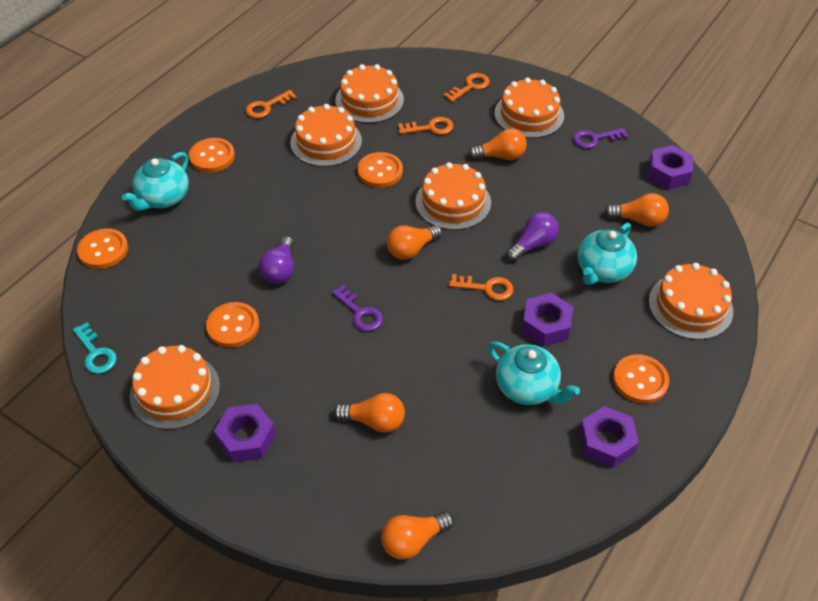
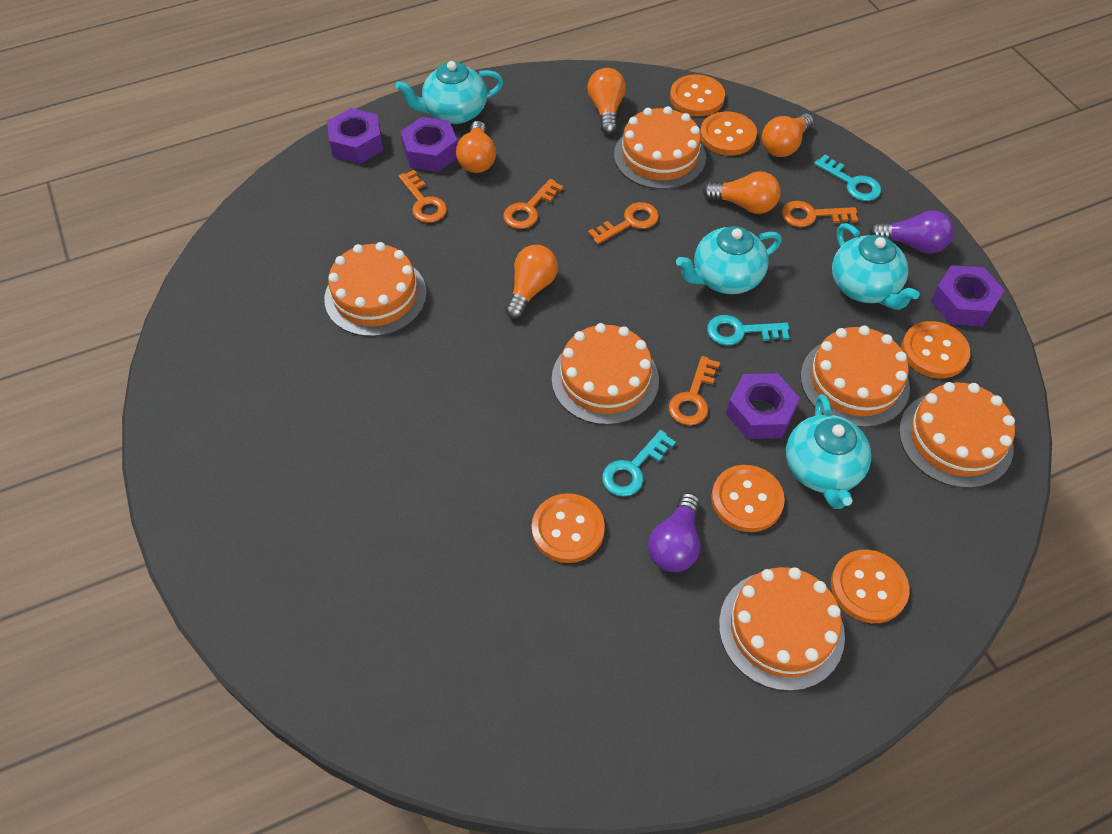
orange button: 5 -> 6
orange key: 4 -> 5
purple key: 2 -> 0
turquoise key: 1 -> 3
turquoise teapot: 3 -> 4

